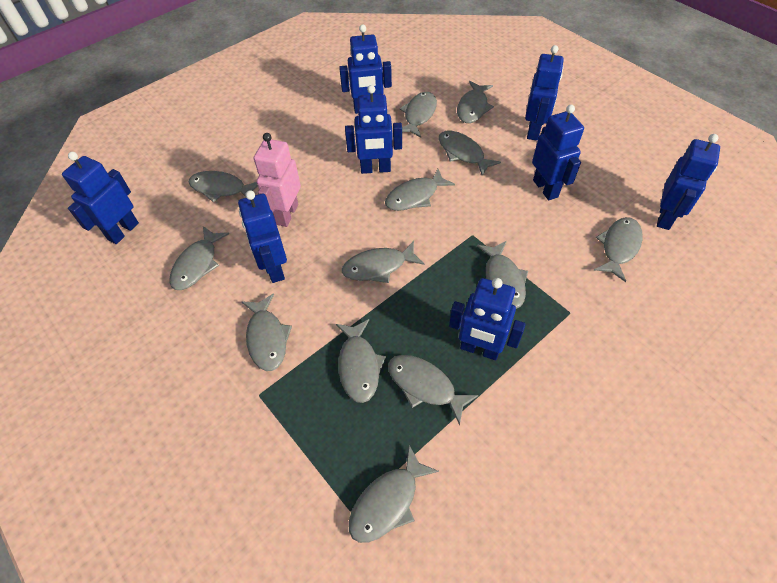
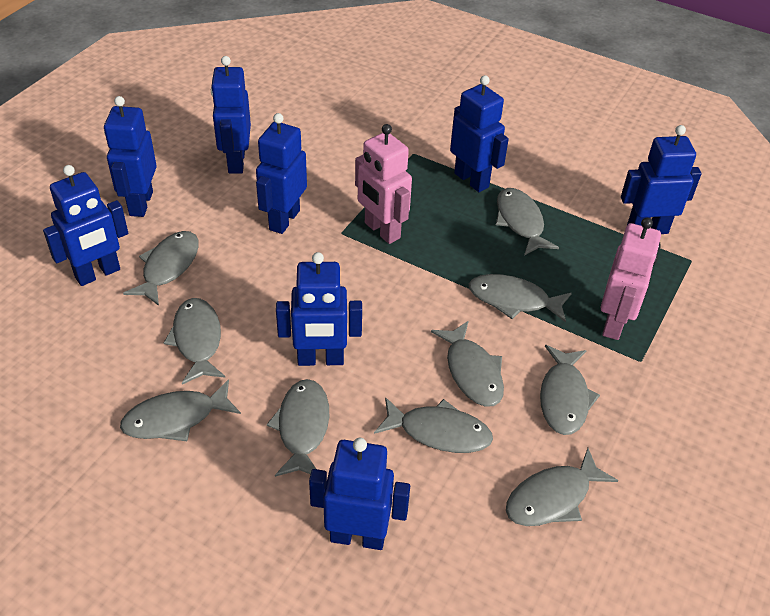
grey fish: 13 -> 10
pink robot: 1 -> 2

